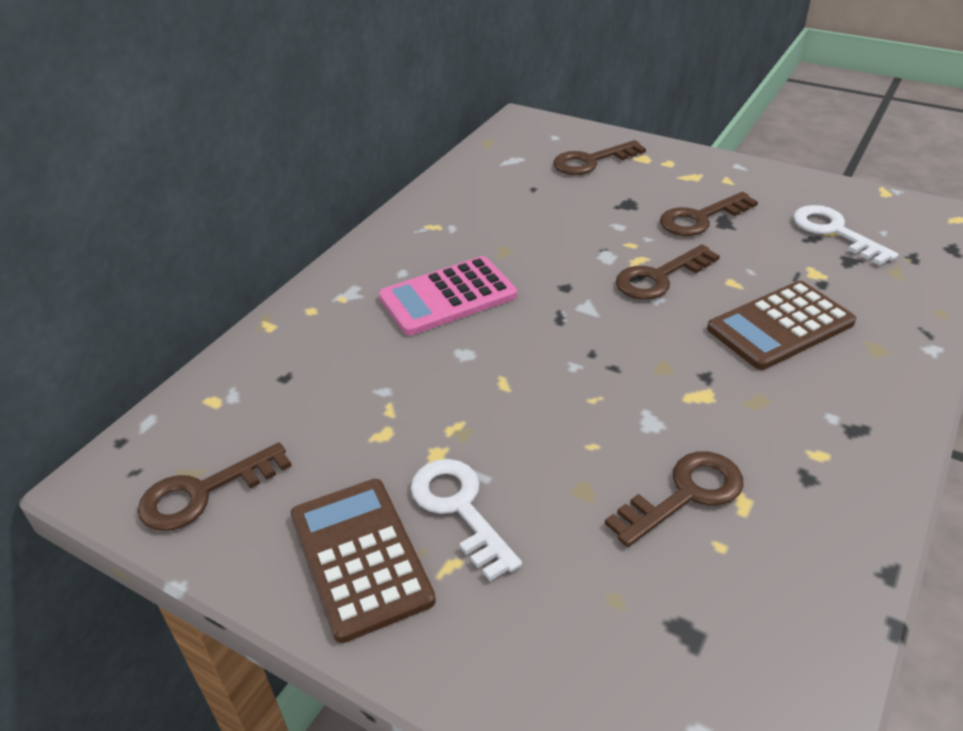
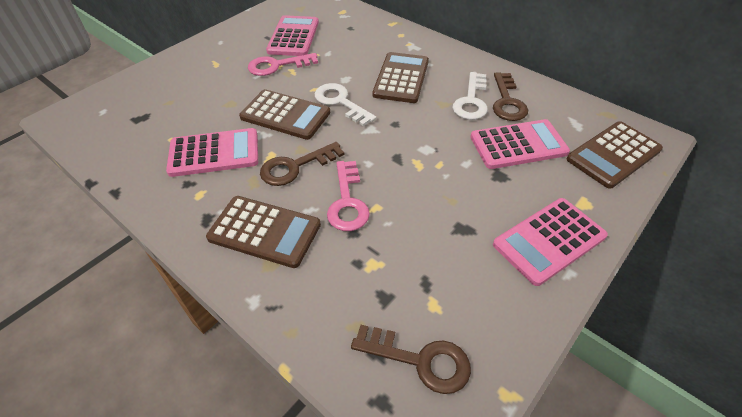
brown calculator: 2 -> 4
brown key: 5 -> 3
pink calculator: 1 -> 4
pink key: 0 -> 2

